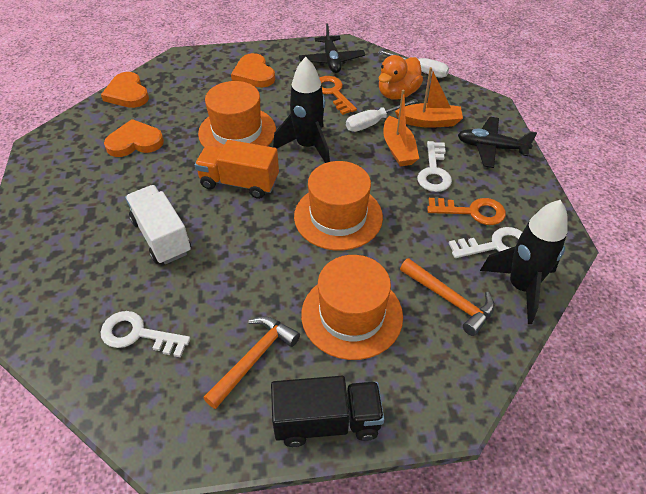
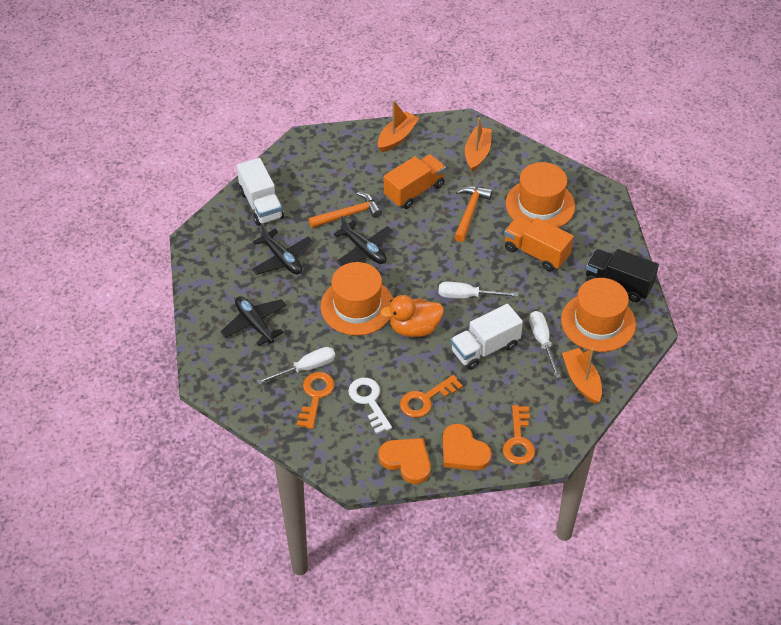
black plane: 2 -> 3
black rocket: 2 -> 0
orange boat: 2 -> 3
orange heart: 3 -> 2
orange key: 2 -> 3
orange truck: 1 -> 2
white key: 3 -> 1
white screwdriver: 2 -> 3
white truck: 1 -> 2

